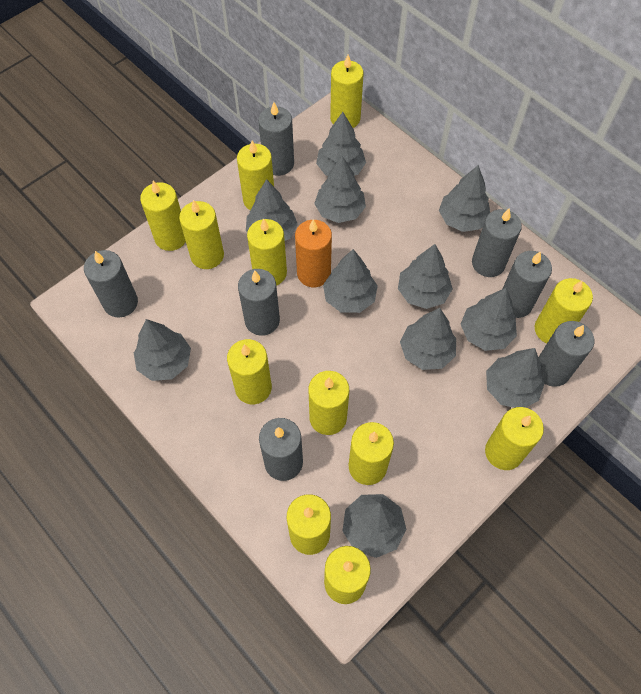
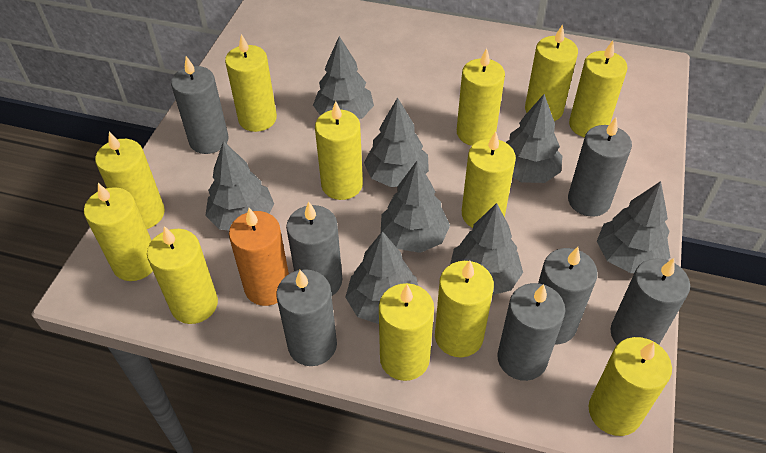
grey tree: 11 -> 8

